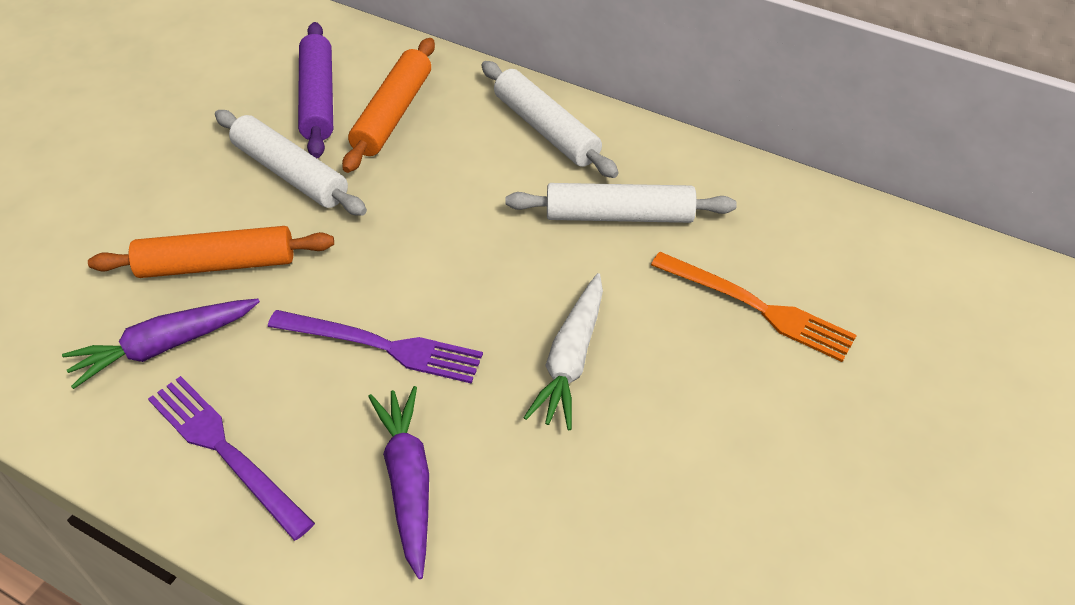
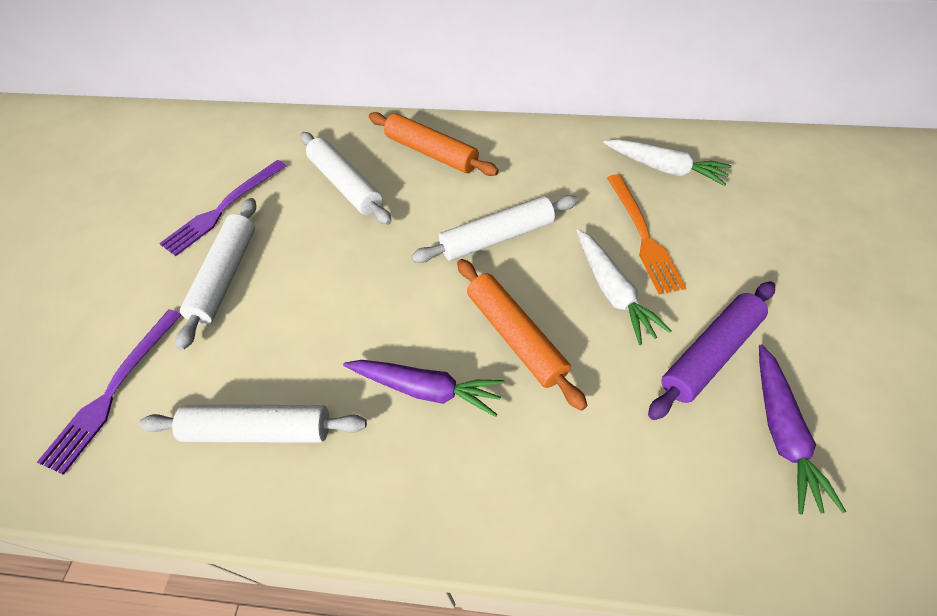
white carrot: 1 -> 2
white rolling pin: 3 -> 4

